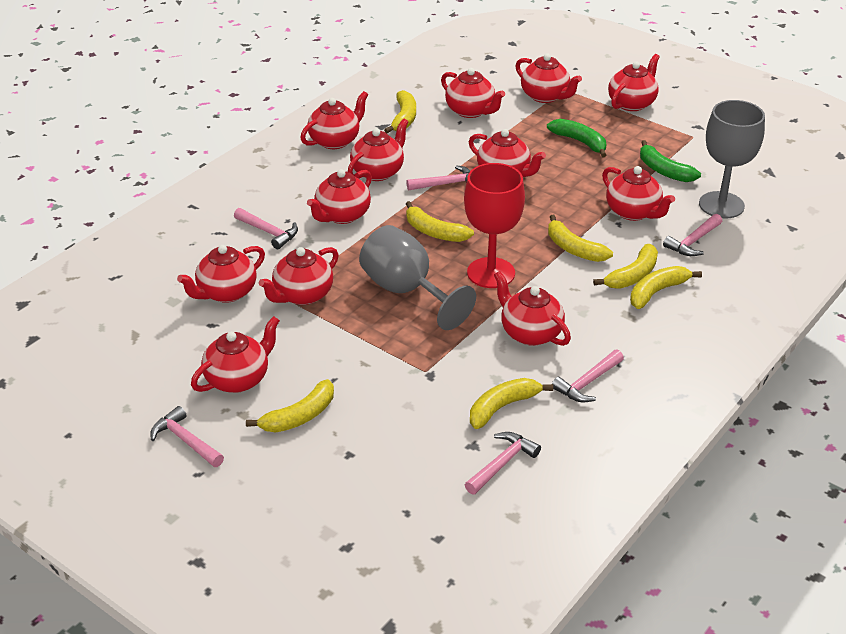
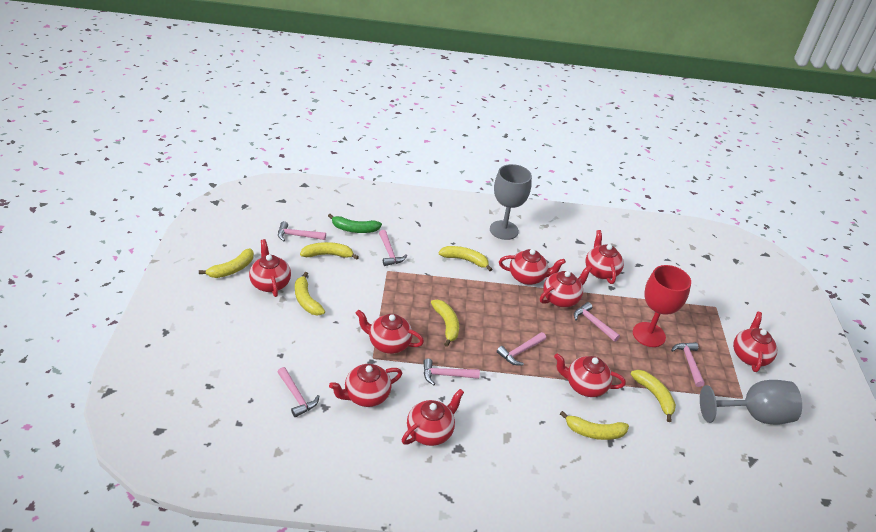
green banana: 2 -> 1
pink hammer: 6 -> 7
red teapot: 12 -> 9

